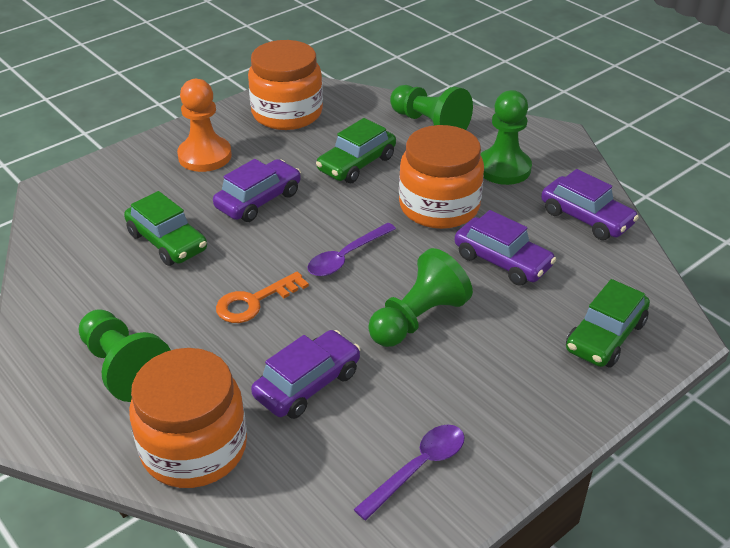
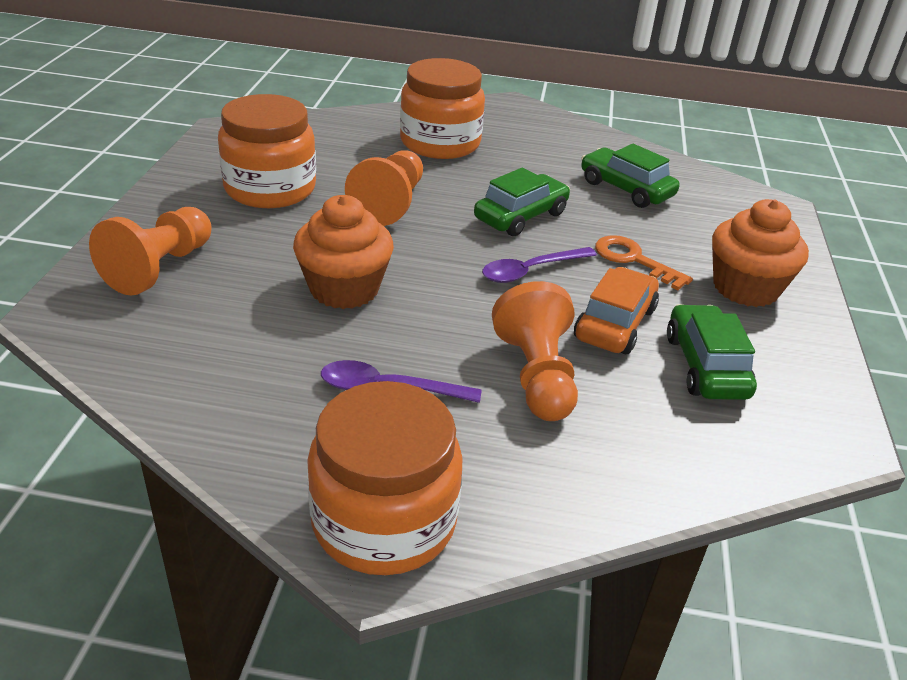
green pawn: 4 -> 0
orange car: 0 -> 1
orange cupcake: 0 -> 2
orange pawn: 1 -> 3
purple car: 4 -> 0

